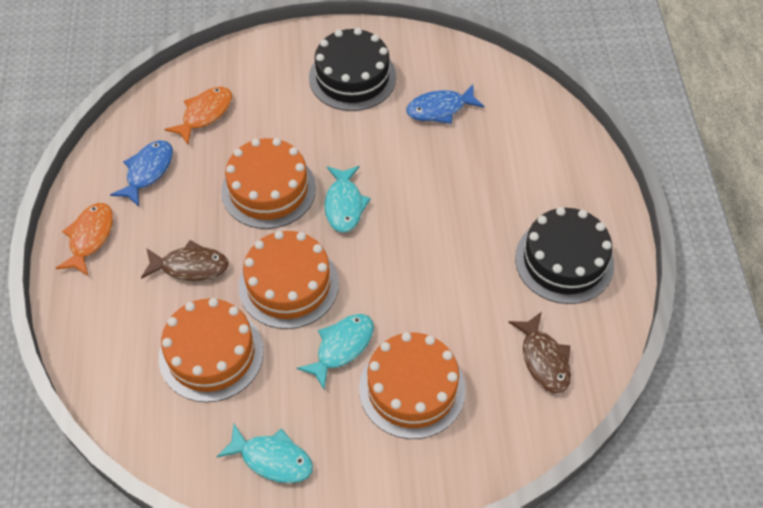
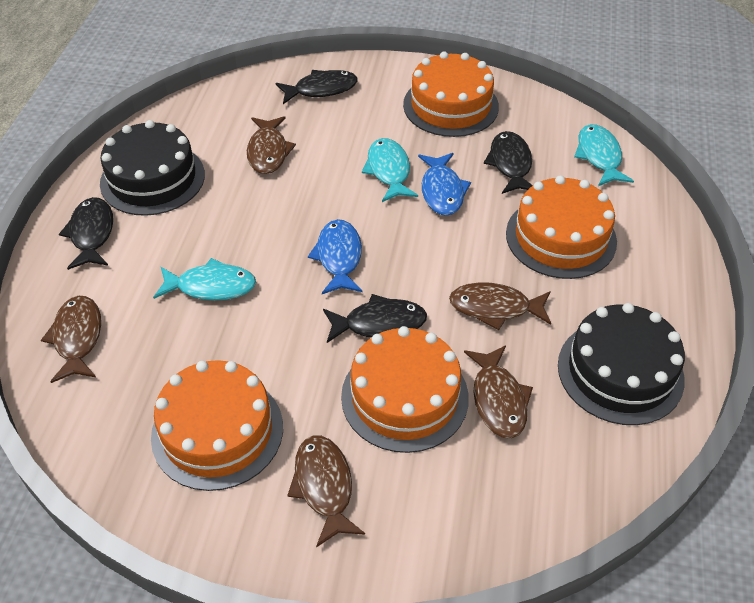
black fish: 0 -> 4
brown fish: 2 -> 5
orange fish: 2 -> 0

